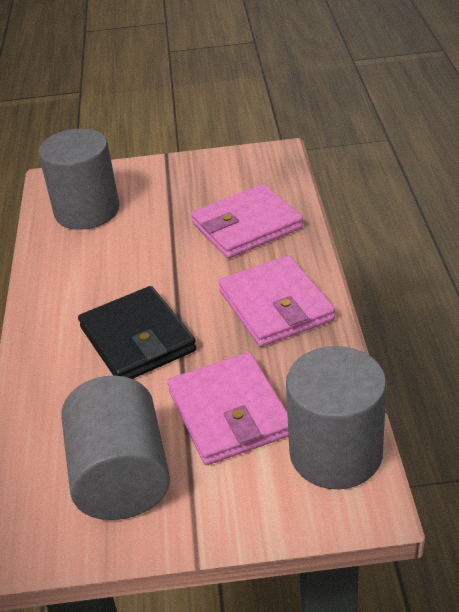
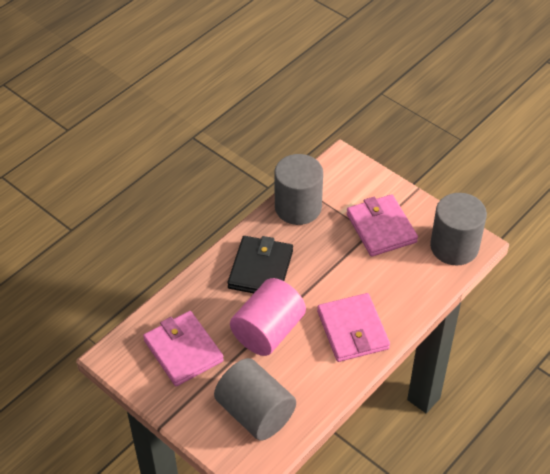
pink cylinder: 0 -> 1

